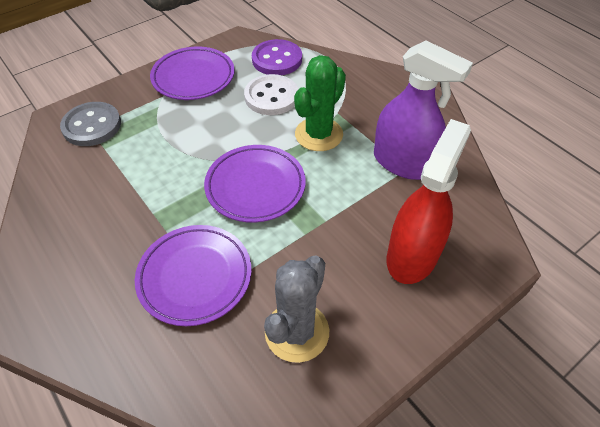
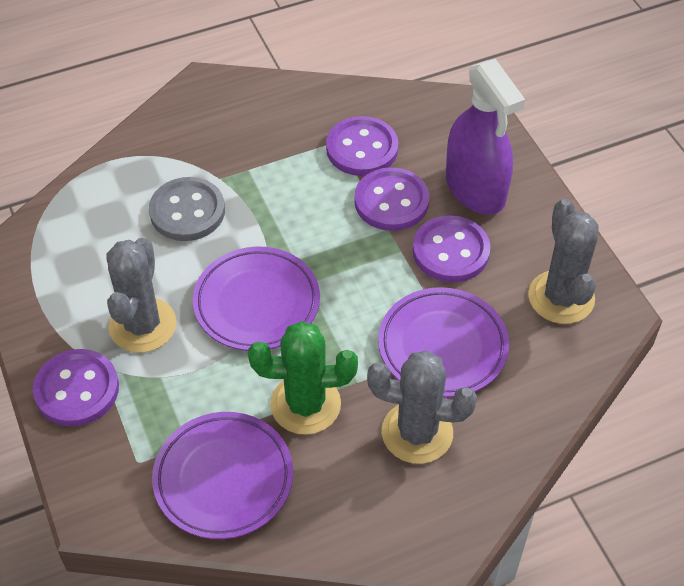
grey cactus: 1 -> 3
purple button: 1 -> 4
red spray bottle: 1 -> 0
white button: 1 -> 0

